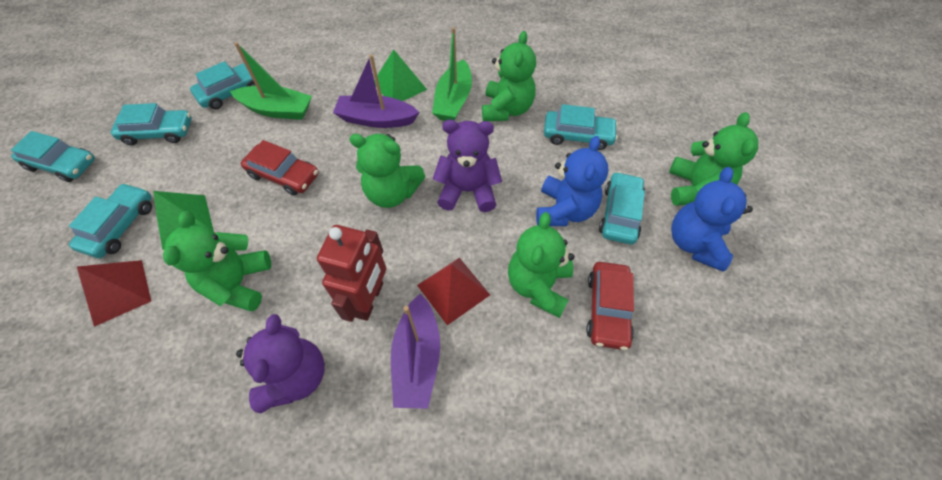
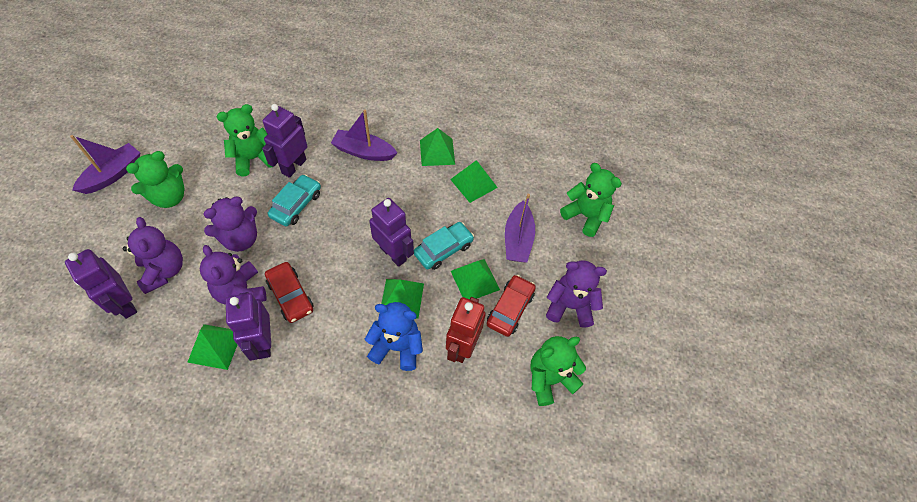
blue teddy bear: 2 -> 1
green boat: 2 -> 0
green pyramid: 2 -> 5
green teddy bear: 5 -> 4
purple boat: 2 -> 3
purple robot: 0 -> 4
purple teddy bear: 2 -> 4
red pyramid: 2 -> 0
turquoise car: 6 -> 2

